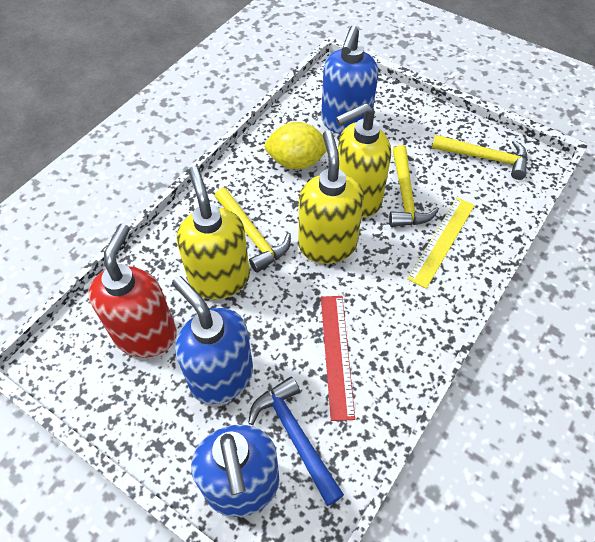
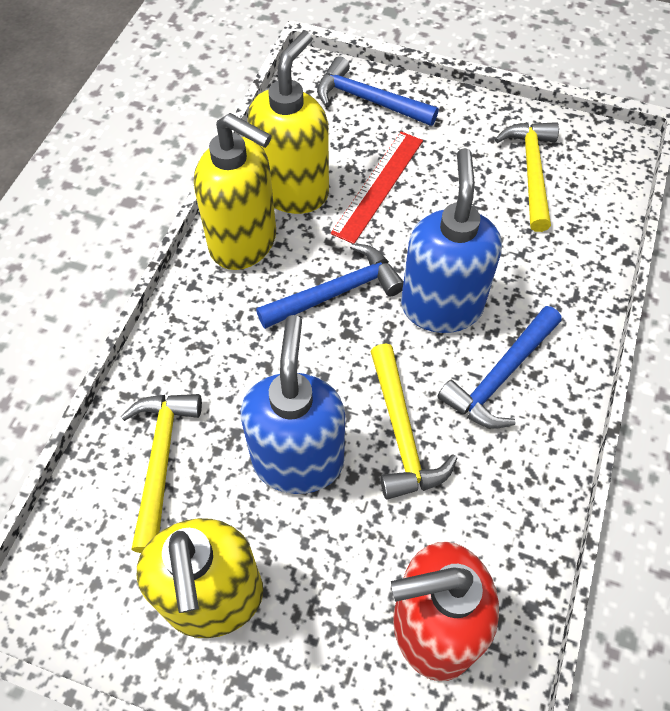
blue hammer: 1 -> 3
blue soap dispenser: 3 -> 2
yellow lemon: 1 -> 0
yellow ruler: 1 -> 0

